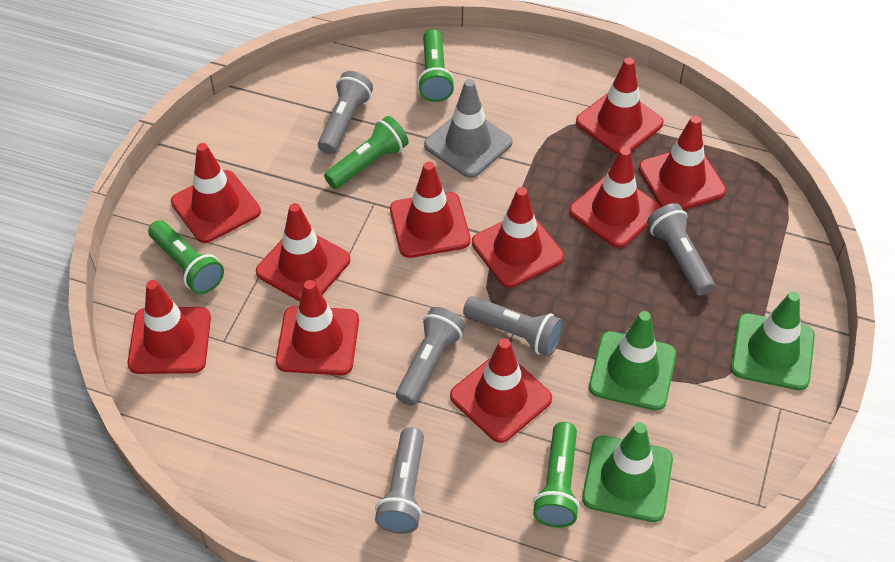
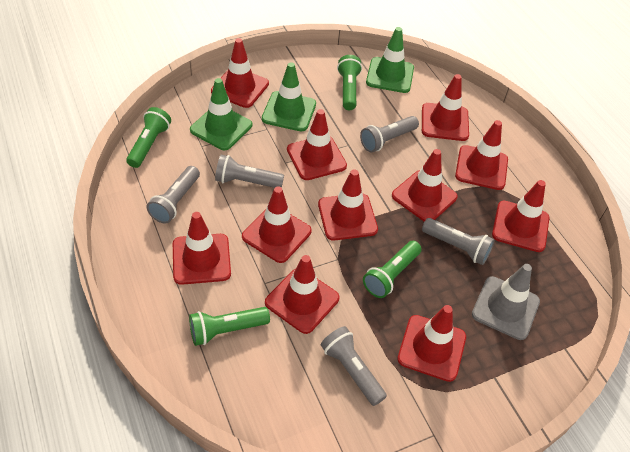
red traffic cone: 10 -> 11

